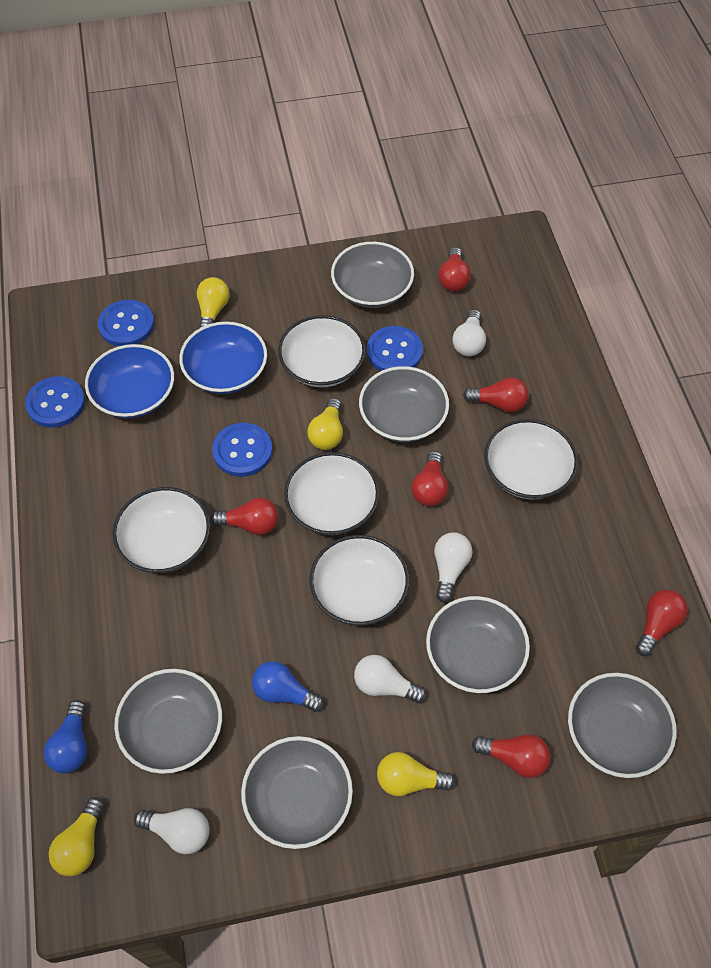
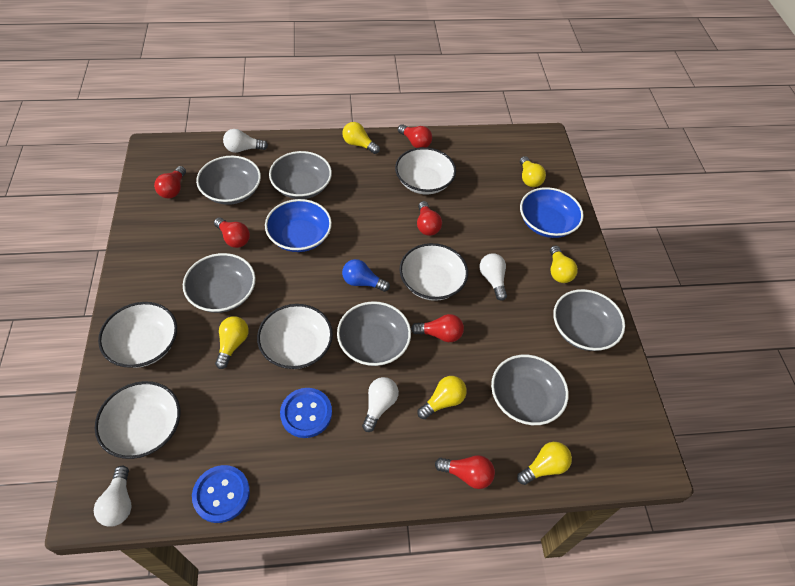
blue button: 4 -> 2
blue light bulb: 2 -> 1
yellow light bulb: 4 -> 6

